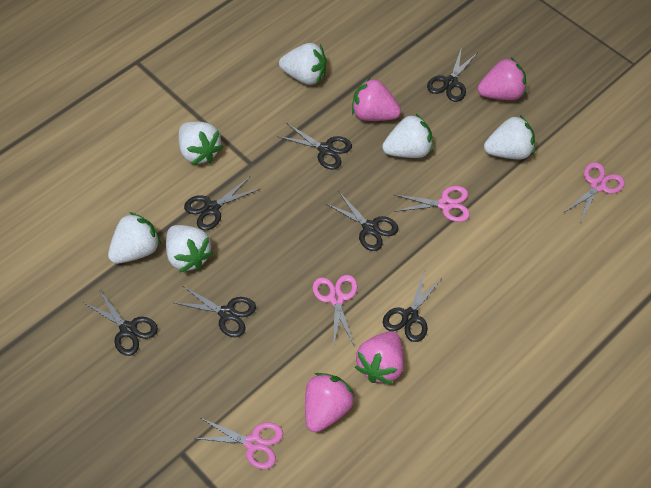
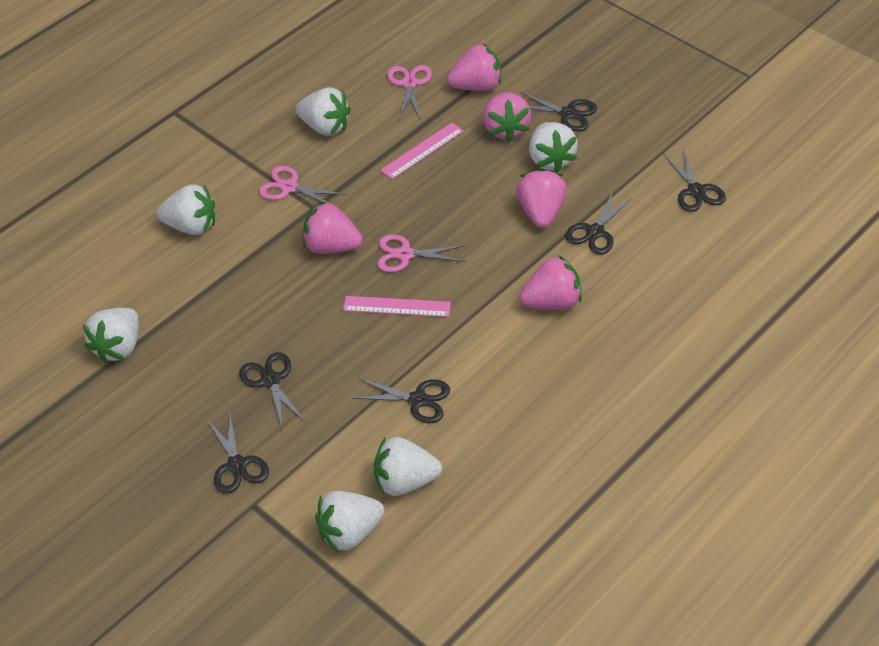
black scissors: 7 -> 6
pink ruler: 0 -> 2
pink scissors: 4 -> 3
pink strawberry: 4 -> 5

